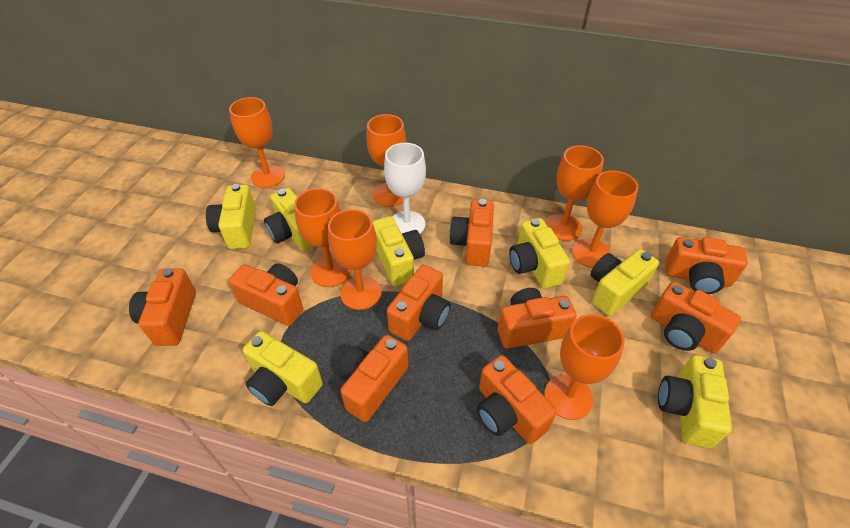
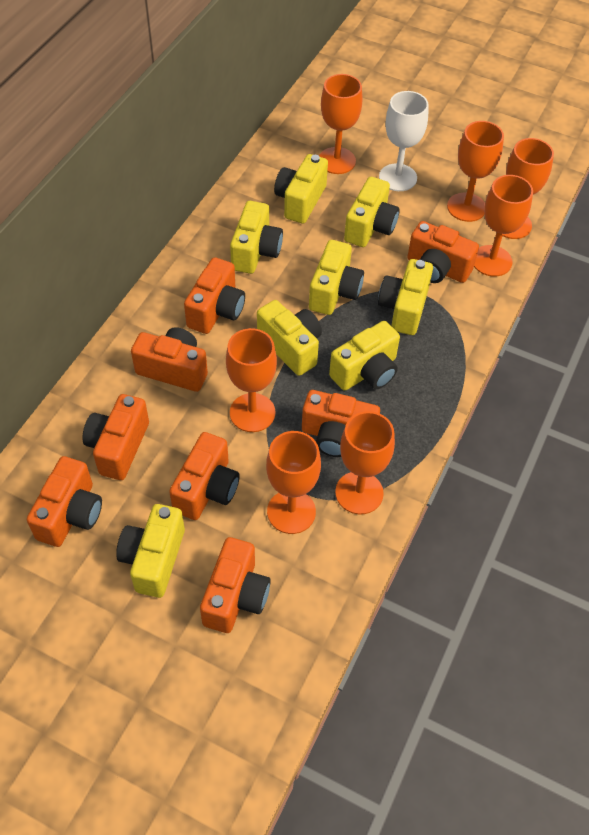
orange camera: 9 -> 8
yellow camera: 7 -> 8

